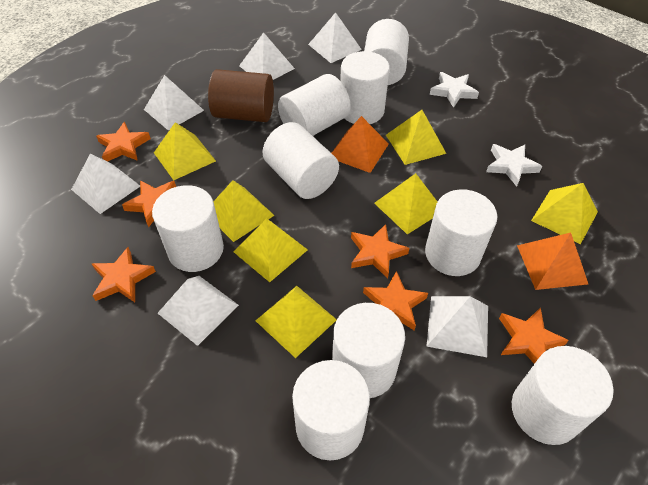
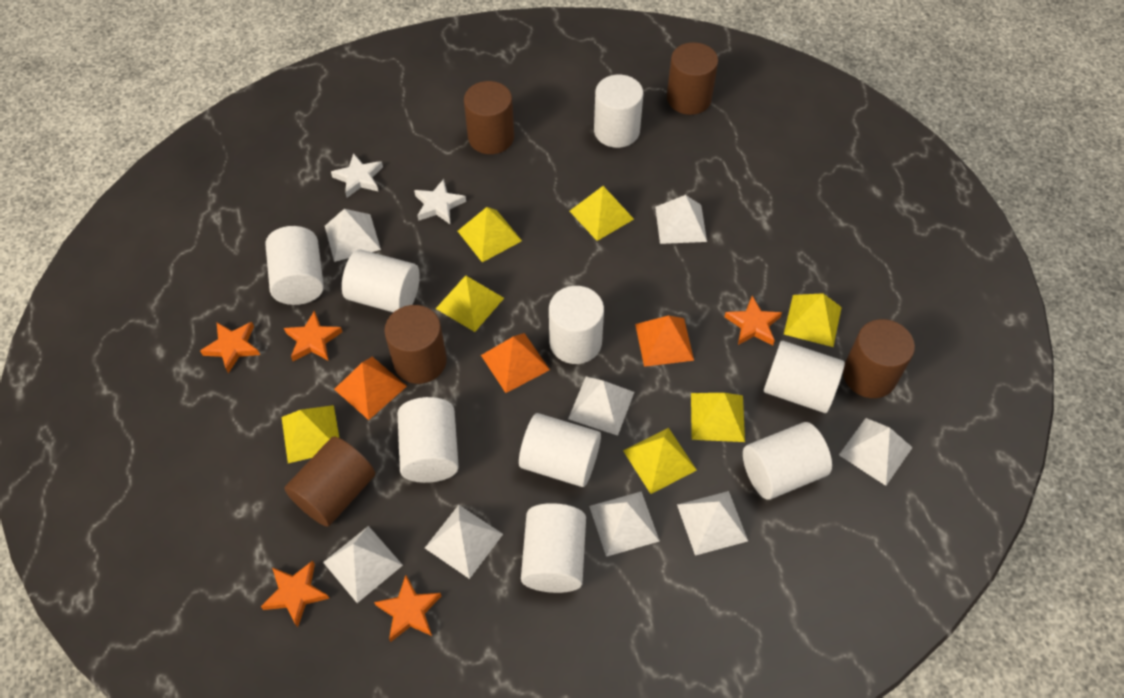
brown cylinder: 1 -> 5
orange pyramid: 2 -> 3
orange star: 6 -> 5
white pyramid: 6 -> 8

